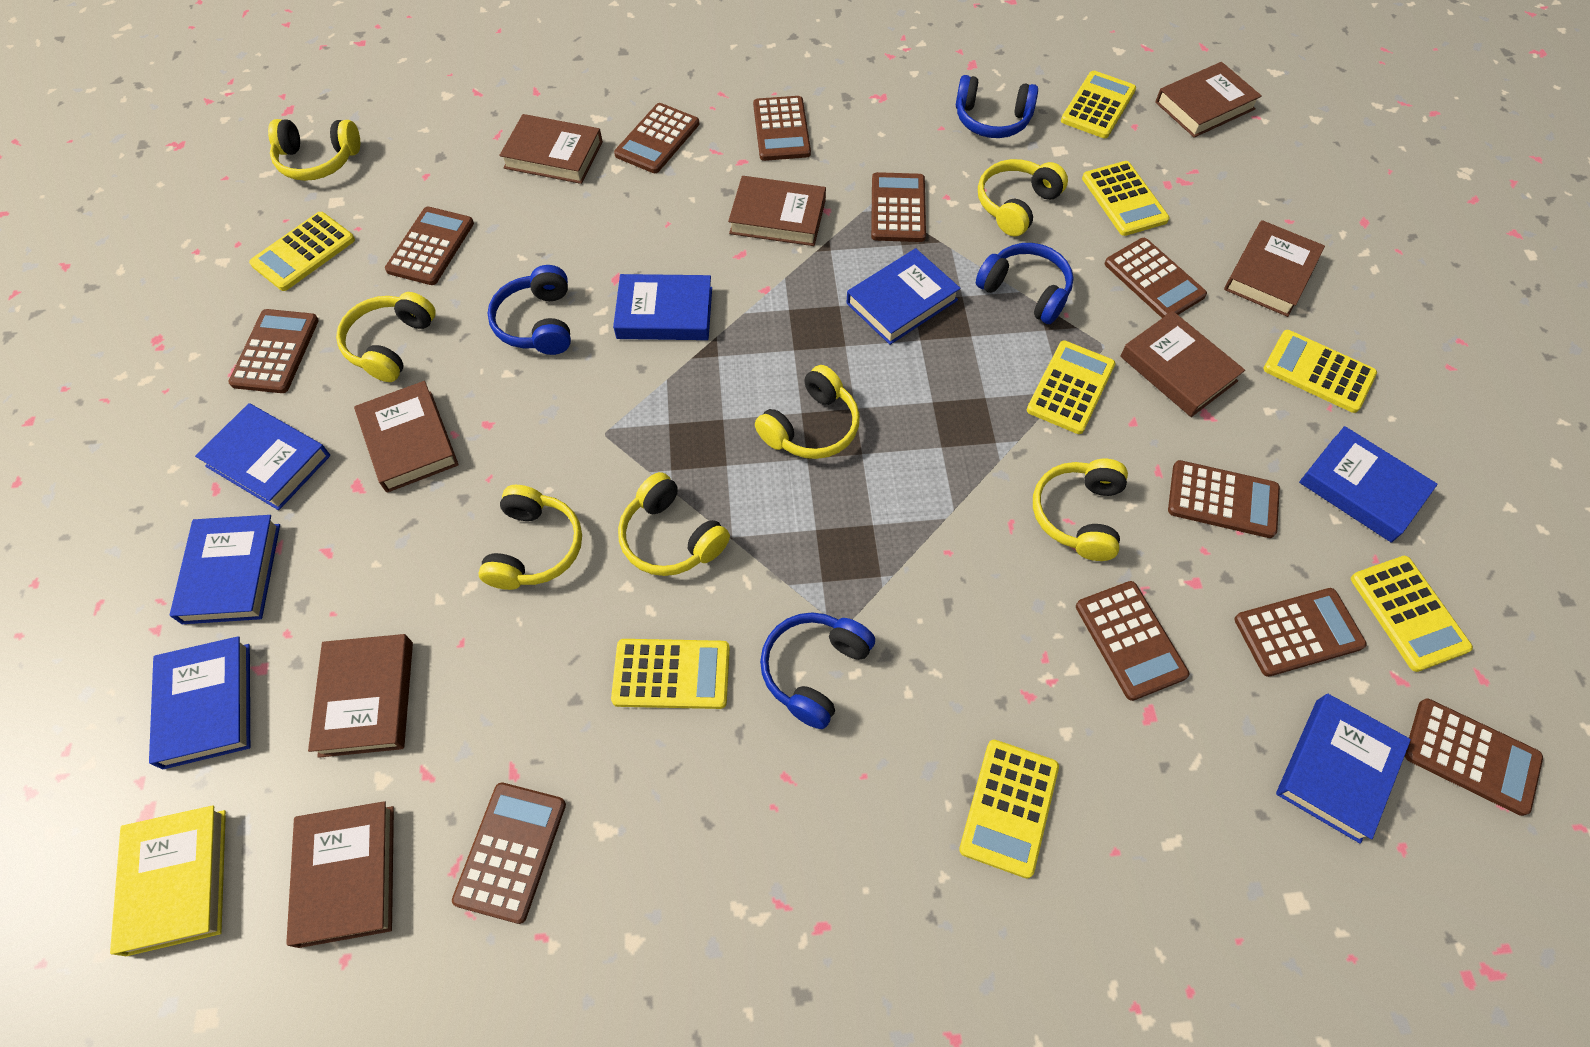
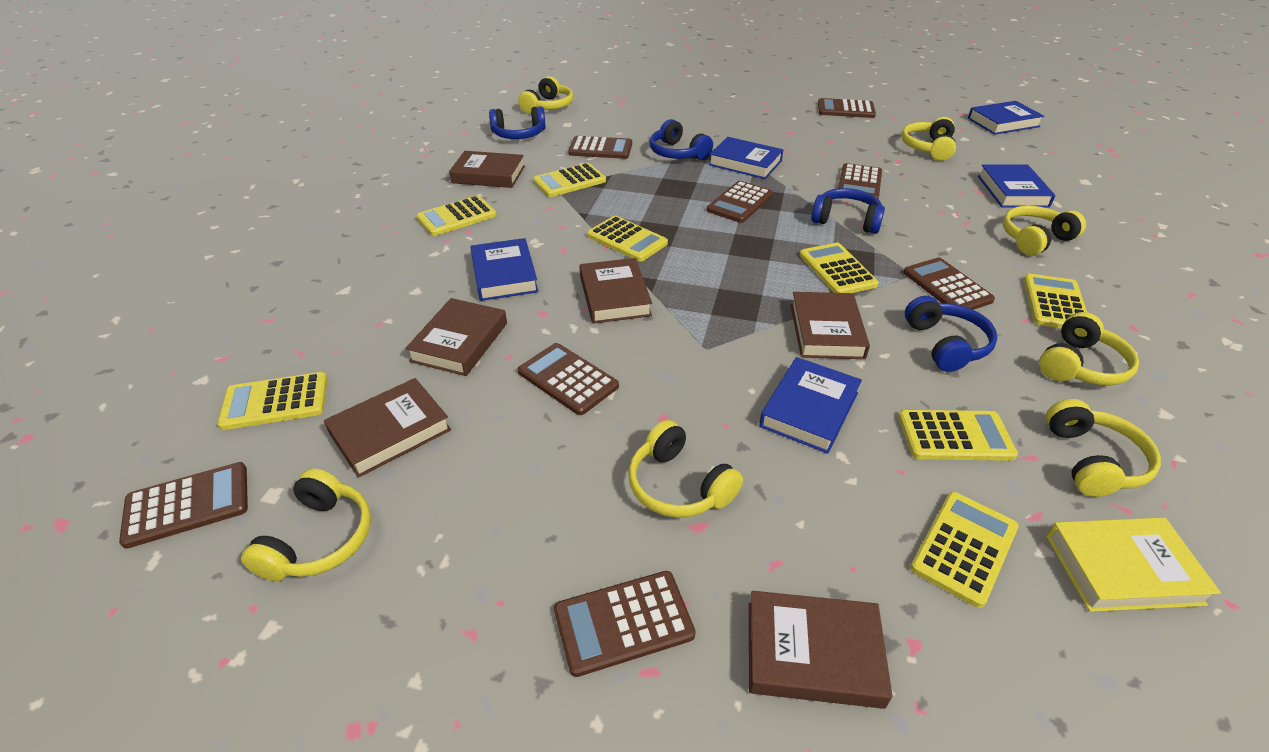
blue book: 7 -> 5
brown book: 8 -> 6
brown calculator: 11 -> 8

